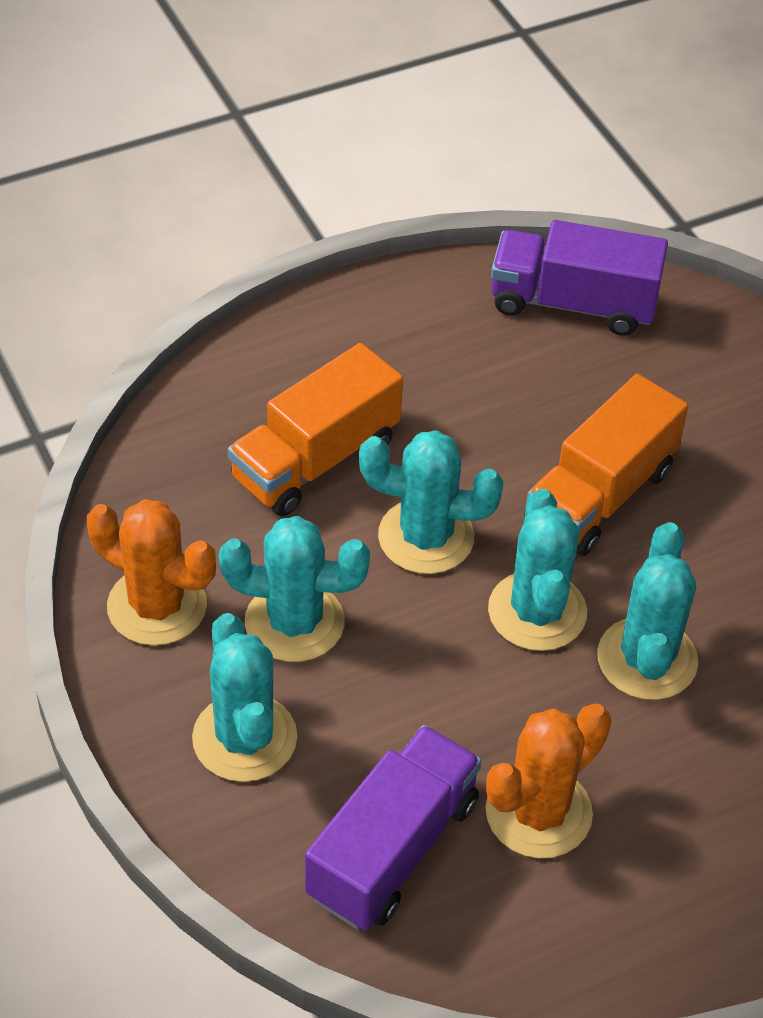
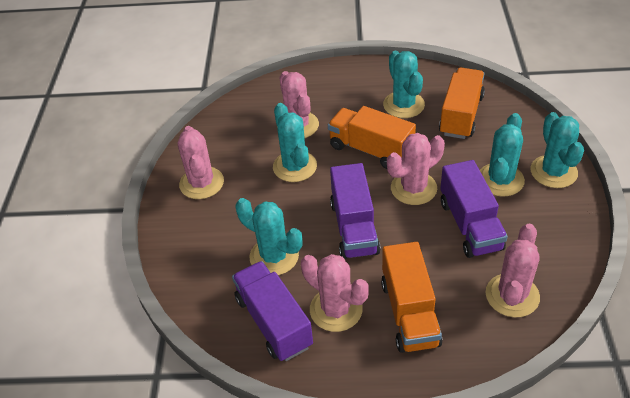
orange cactus: 2 -> 0
orange truck: 2 -> 3
pink cactus: 0 -> 5
purple truck: 2 -> 3

